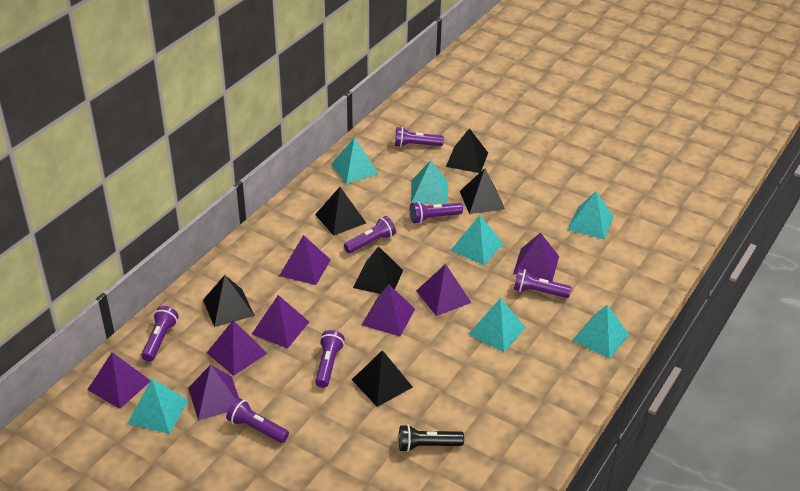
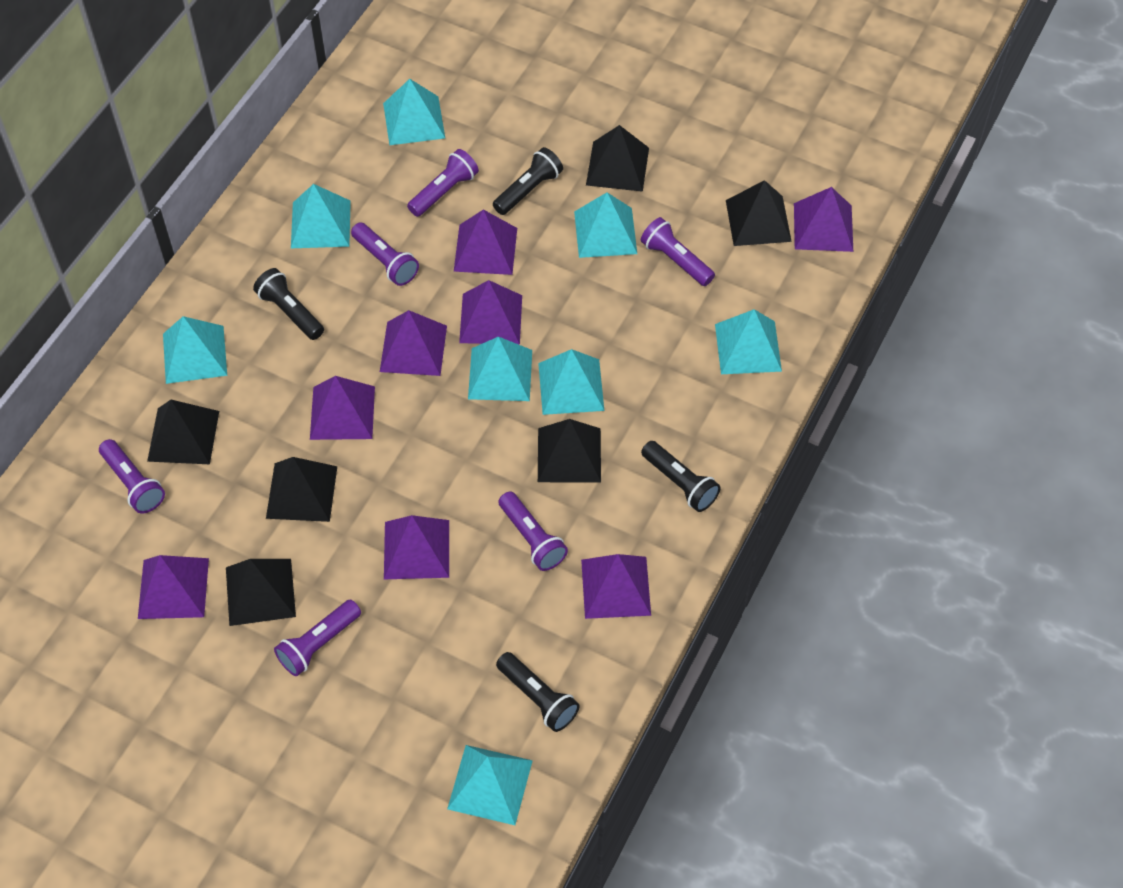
black flashlight: 1 -> 4
purple flashlight: 7 -> 6
turquoise pyramid: 7 -> 8

